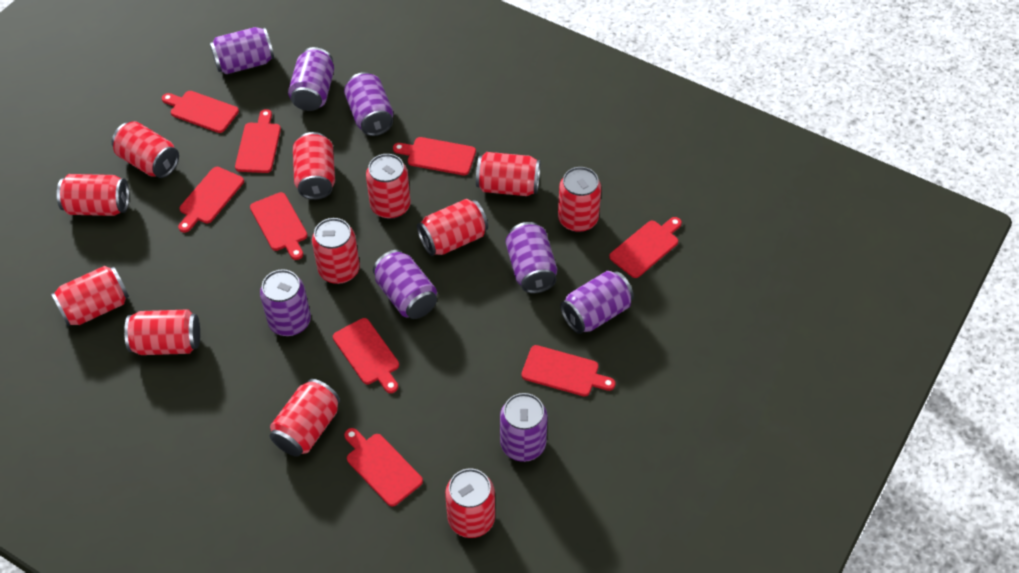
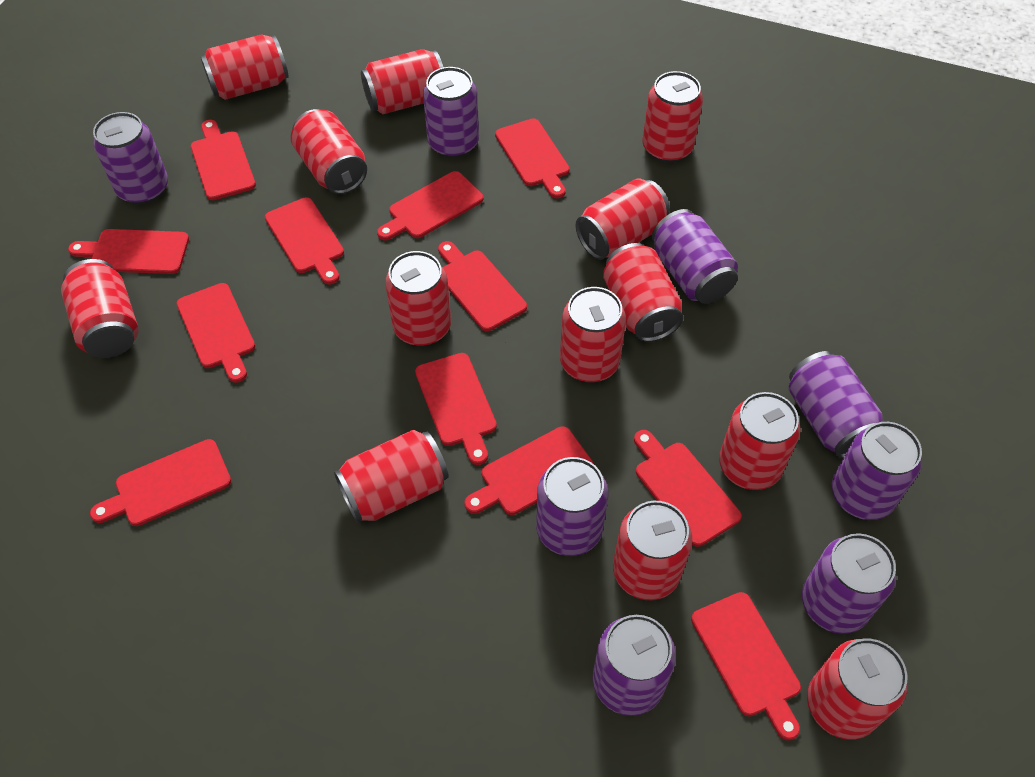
red can: 12 -> 13
red cutting board: 9 -> 12

